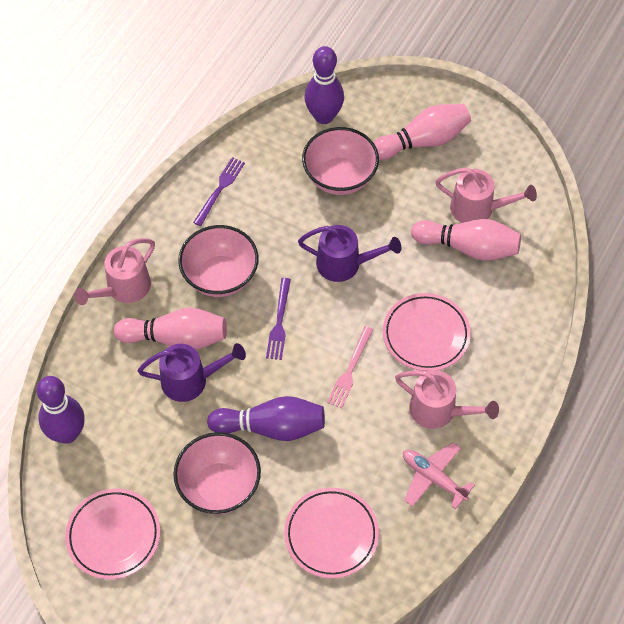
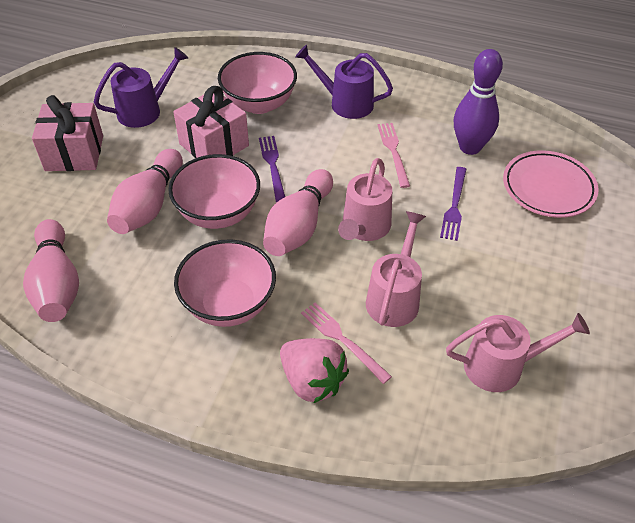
pink fork: 1 -> 2
pink gift: 0 -> 2
pink plane: 1 -> 0
pink plate: 3 -> 1
pink strawberry: 0 -> 1
purple bowling pin: 3 -> 1

